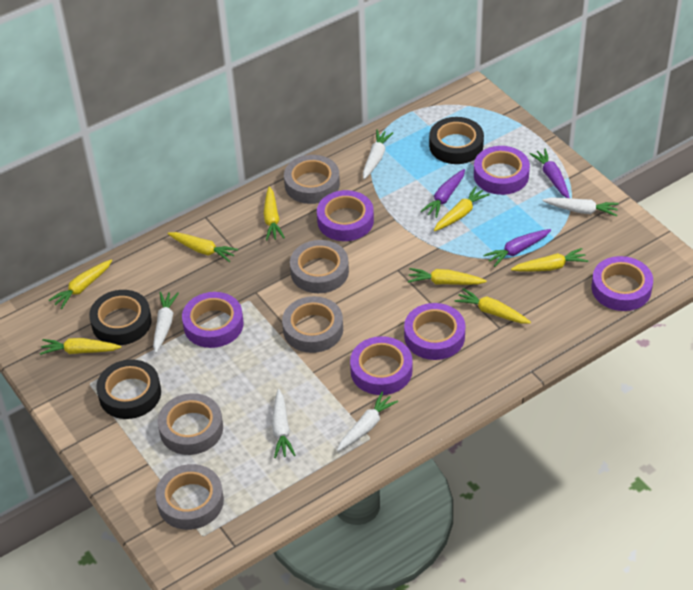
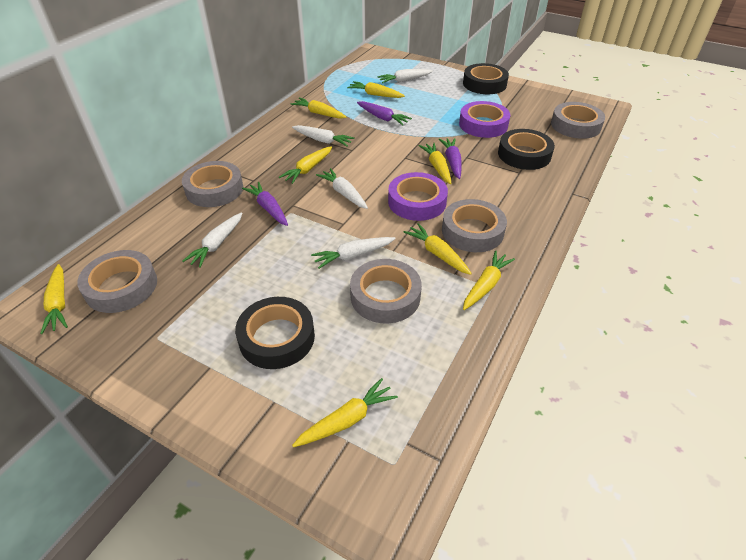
purple tape: 6 -> 2

